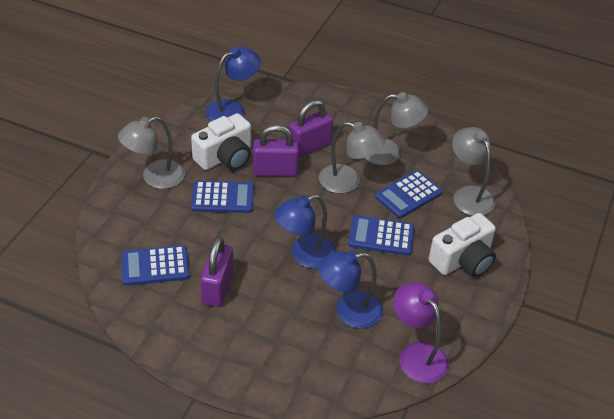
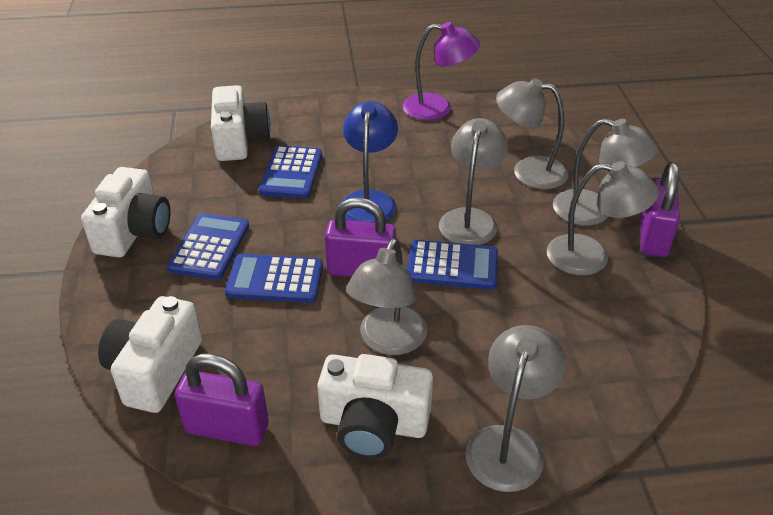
blue lamp: 3 -> 1
grey lamp: 4 -> 6
white camera: 2 -> 4

